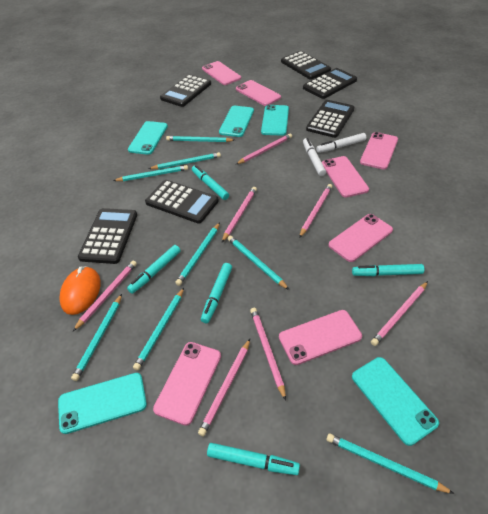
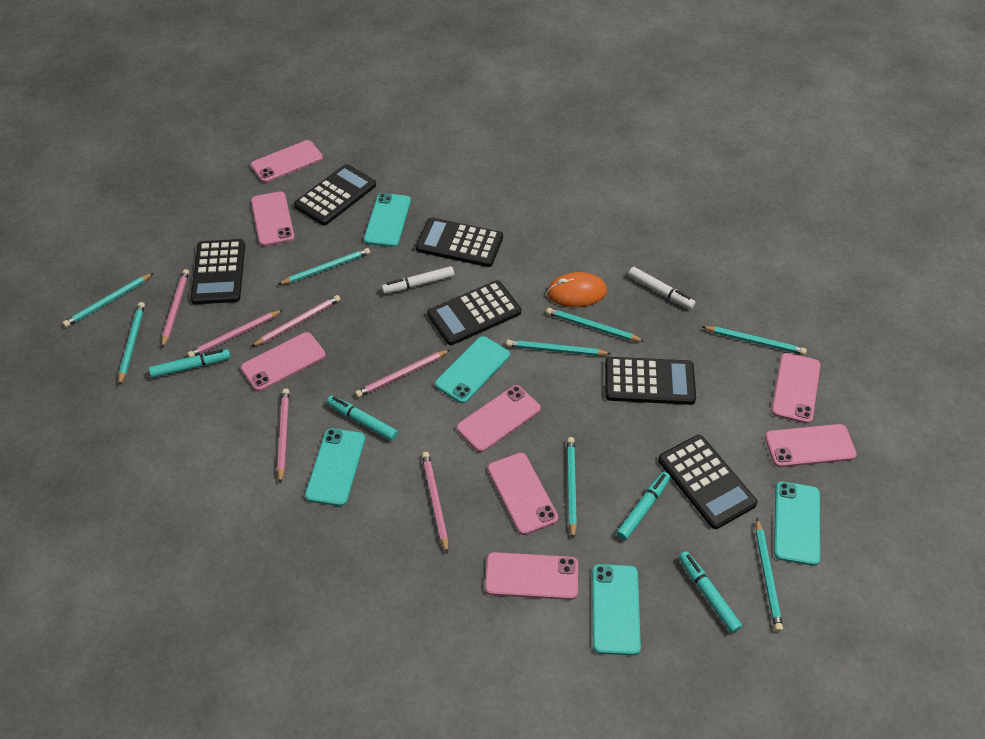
pink pencil: 7 -> 6
pink phone: 7 -> 8
turquoise marker: 5 -> 4

